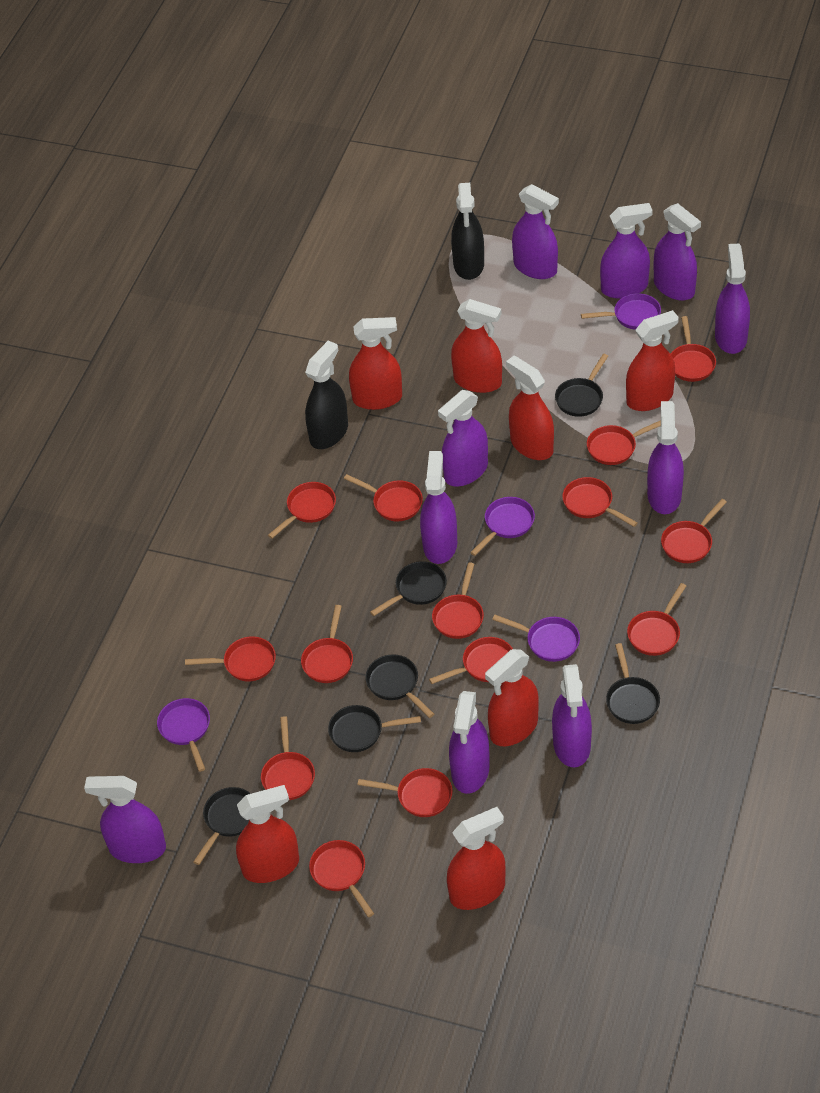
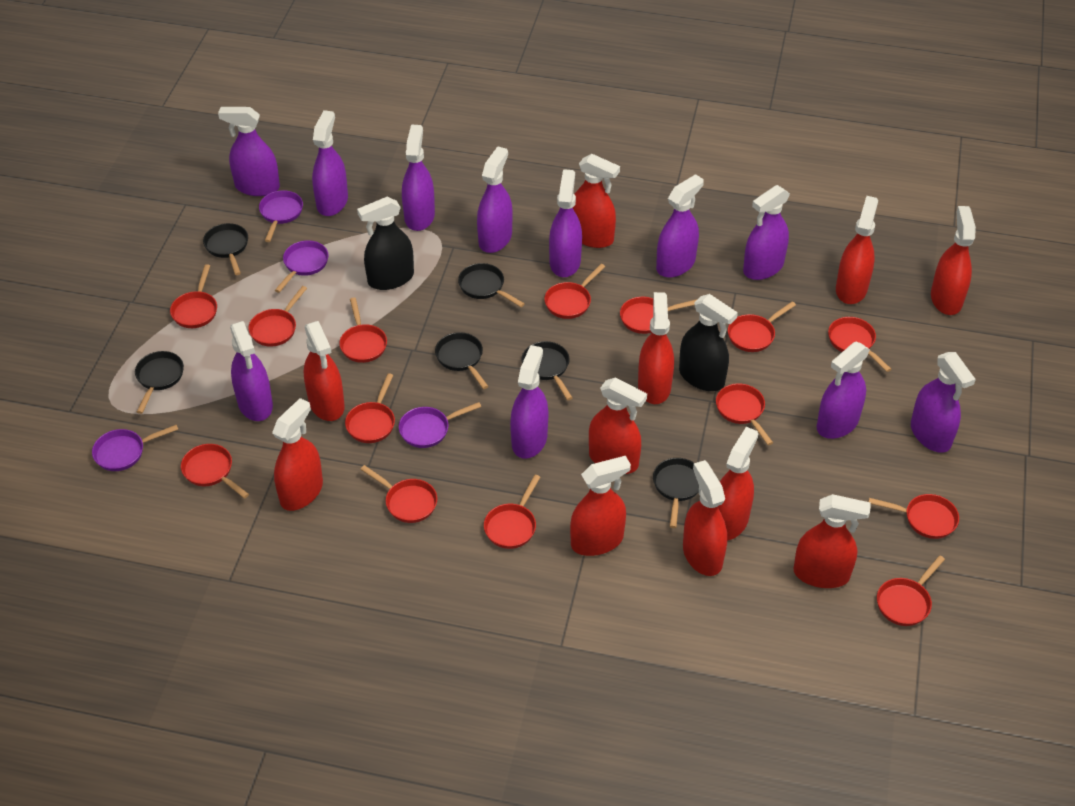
purple spray bottle: 10 -> 11
red spray bottle: 7 -> 11

